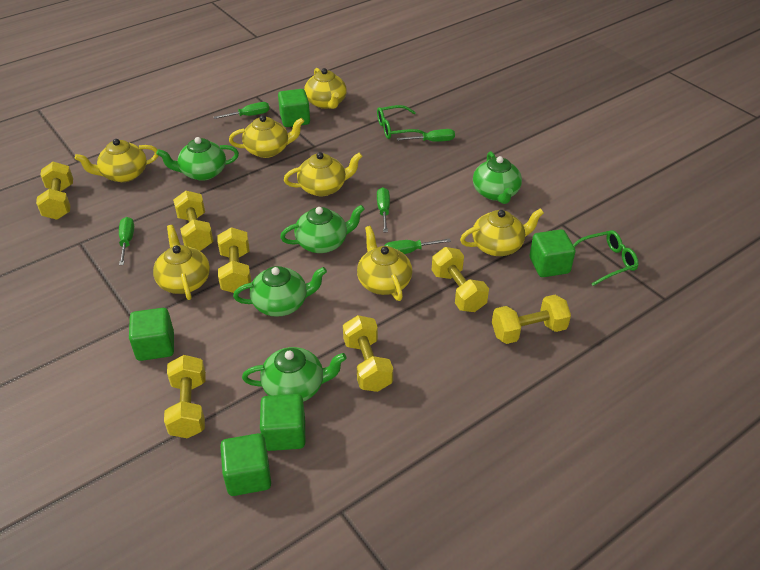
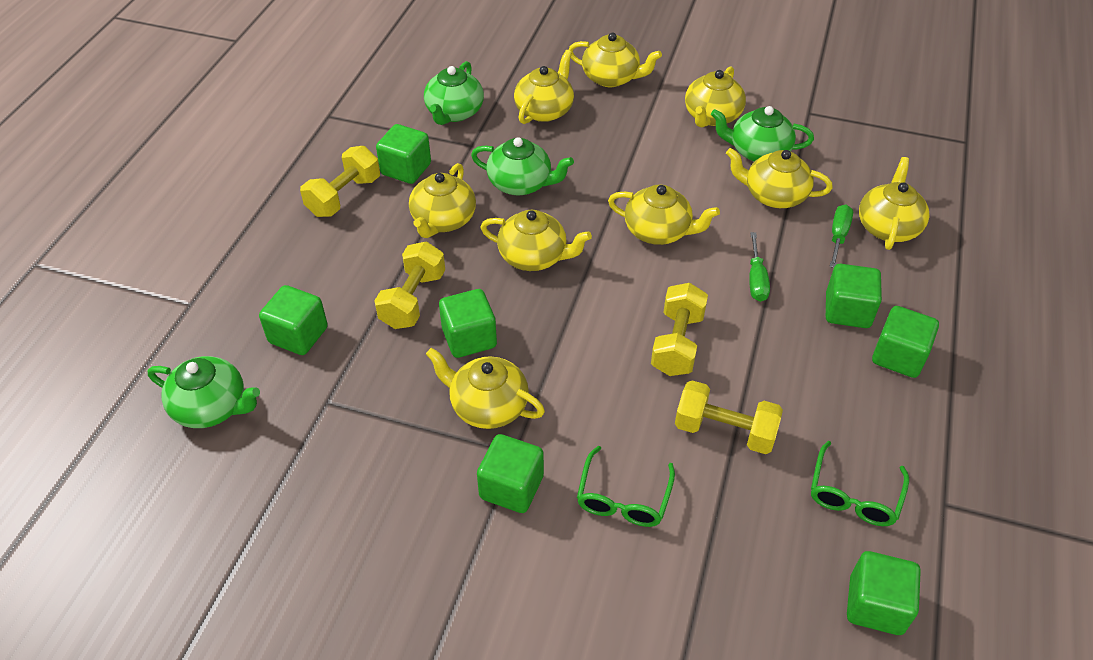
green cube: 5 -> 7
green screwdriver: 5 -> 2
green teapot: 5 -> 4
yellow dumbbell: 7 -> 4
yellow teapot: 7 -> 9

